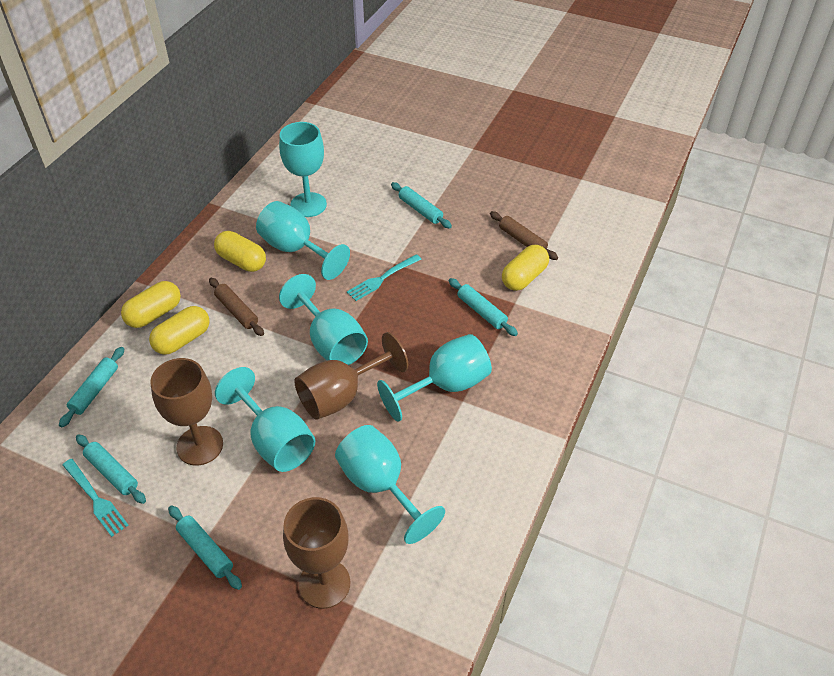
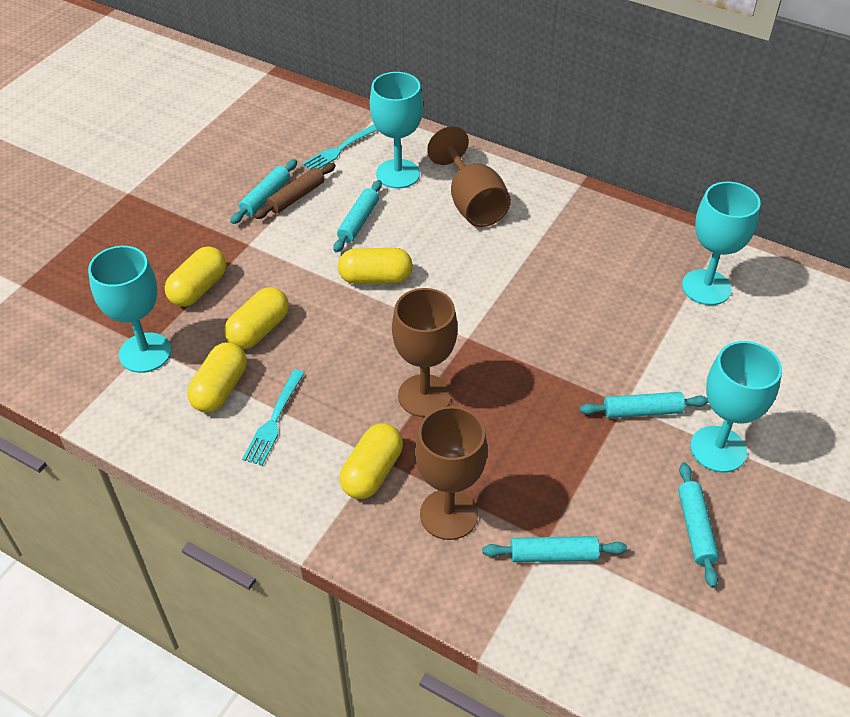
brown rolling pin: 2 -> 1
turquoise goblet: 6 -> 4
yellow capsule: 4 -> 5

